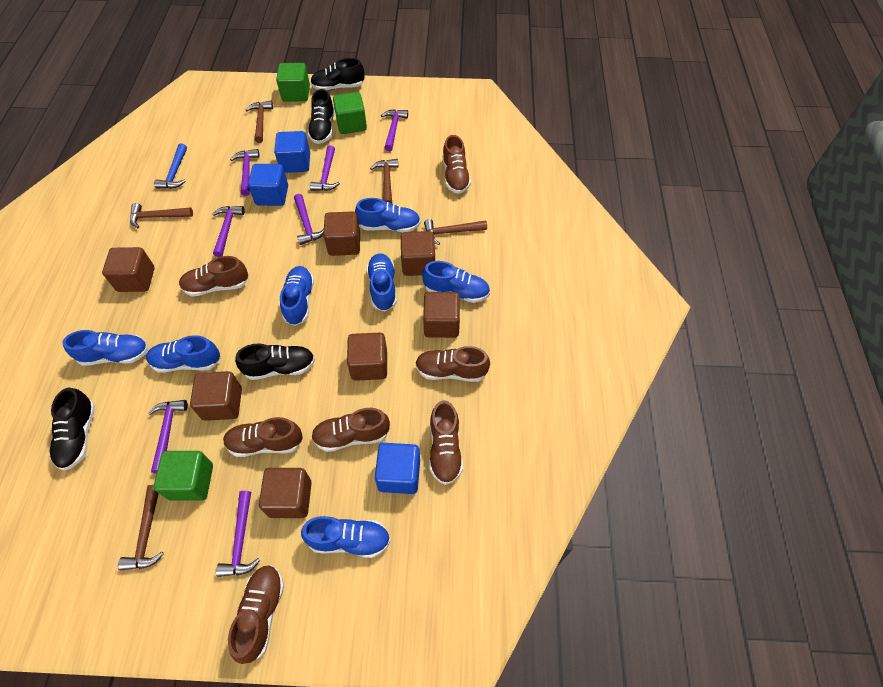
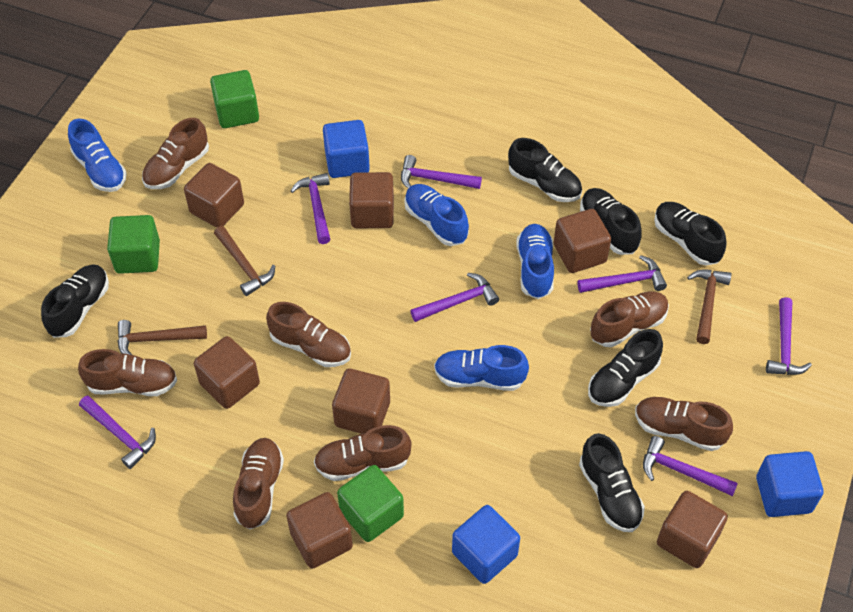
black shoe: 4 -> 6
blue hammer: 1 -> 0
blue shoe: 7 -> 4
brown hammer: 5 -> 3

